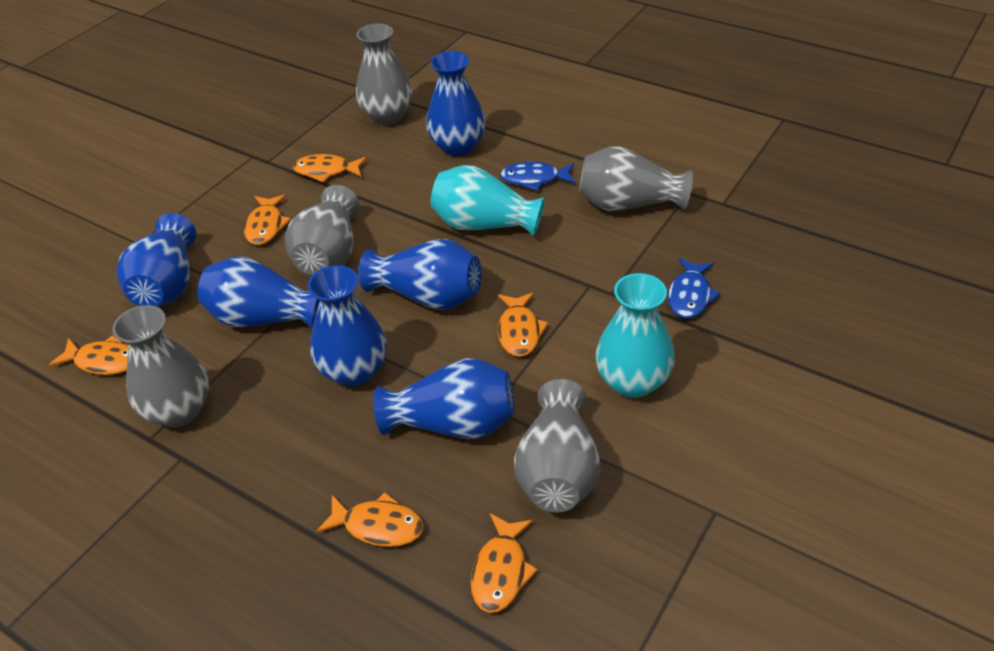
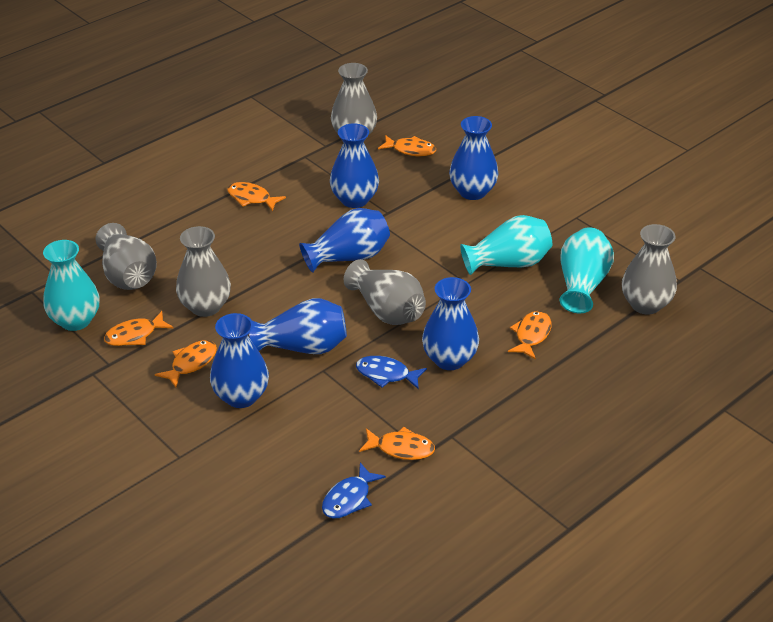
turquoise vase: 2 -> 3

